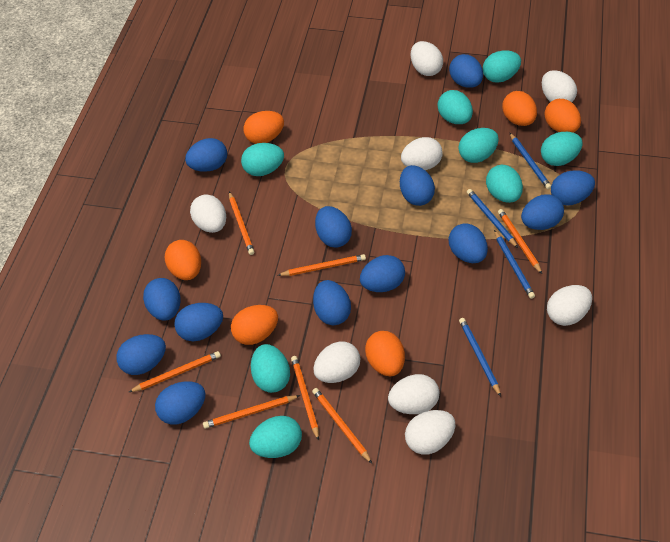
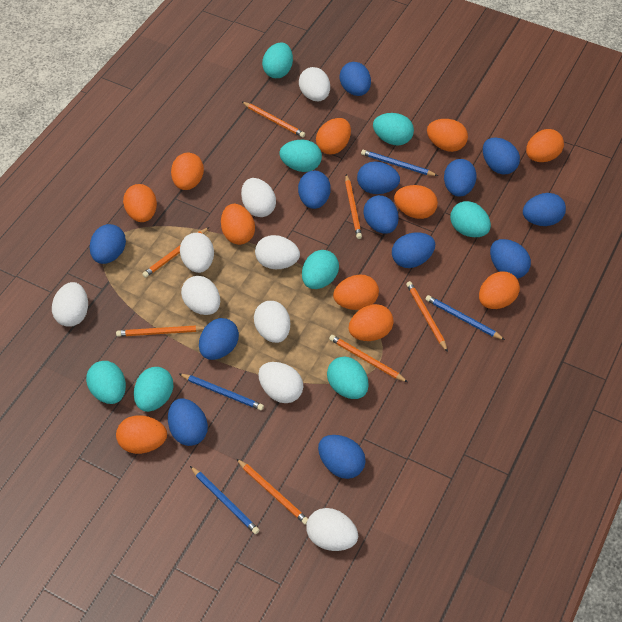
orange egg: 6 -> 11
white egg: 8 -> 9

